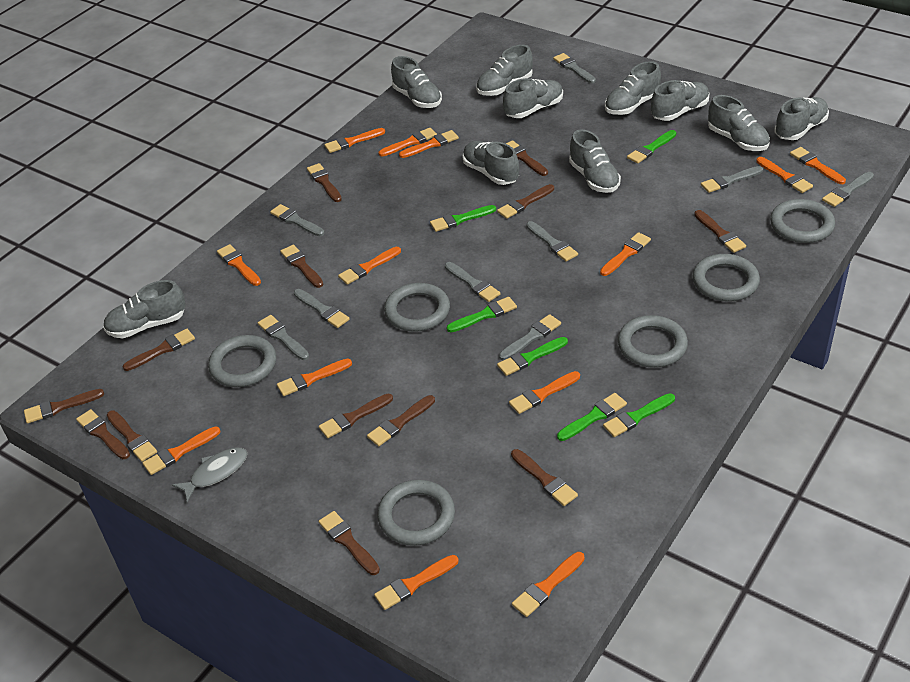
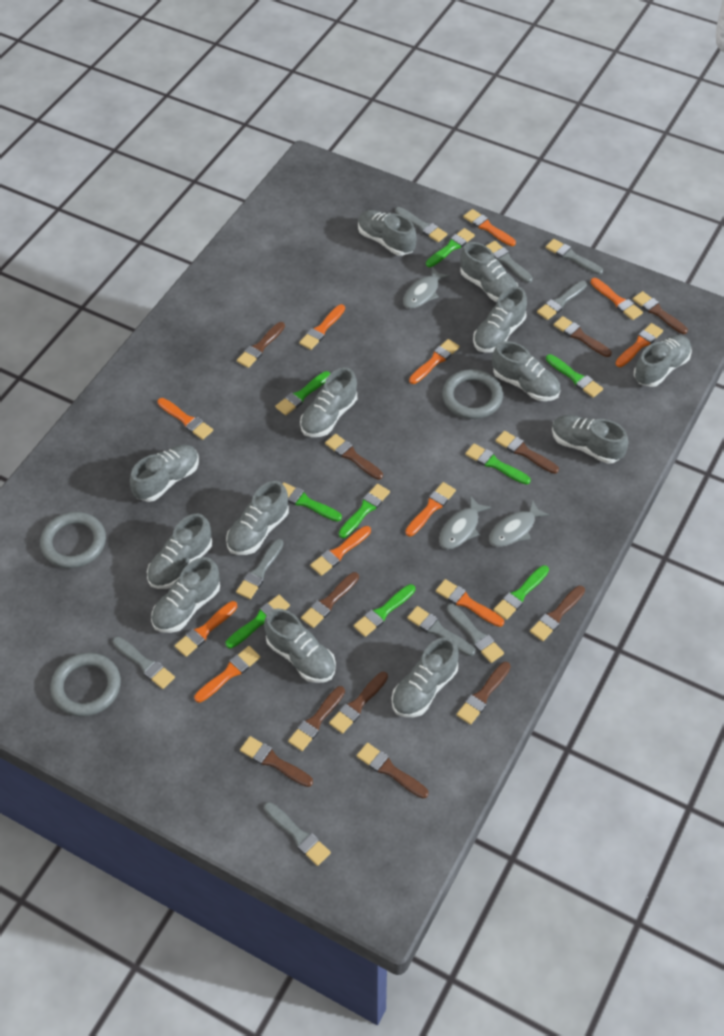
brown brush: 13 -> 12
green brush: 6 -> 9
grey fish: 1 -> 3
grey ring: 6 -> 3
grey shoe: 10 -> 13
orange brush: 13 -> 11

